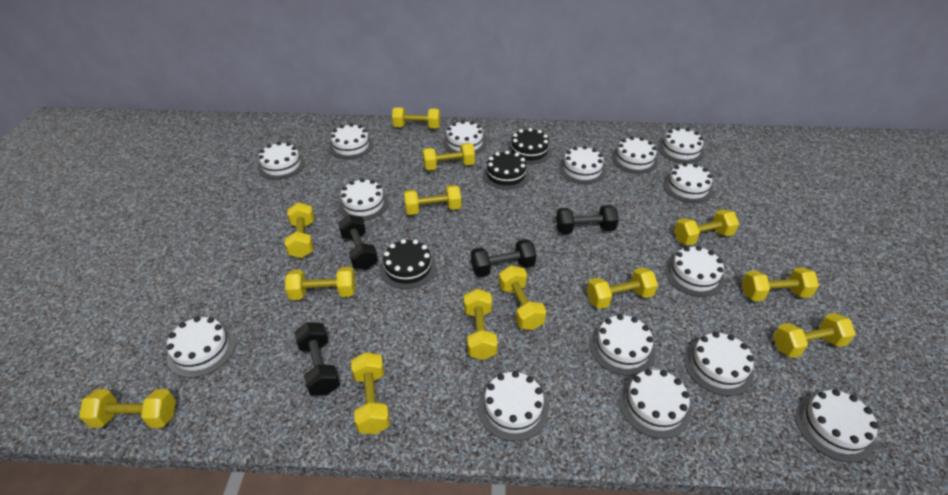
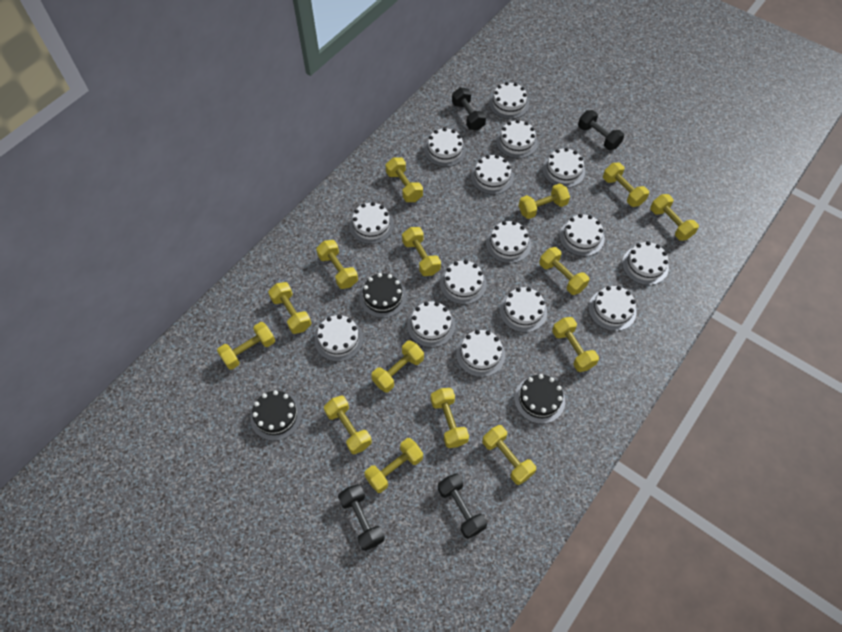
yellow dumbbell: 13 -> 15

